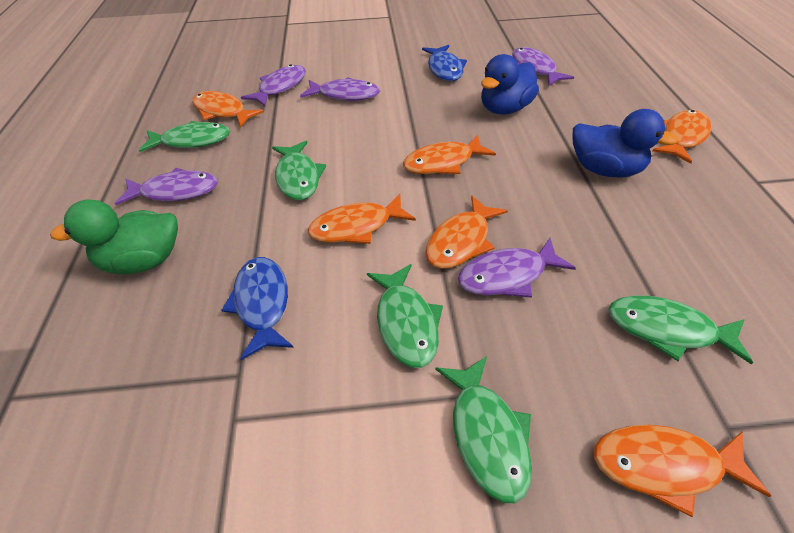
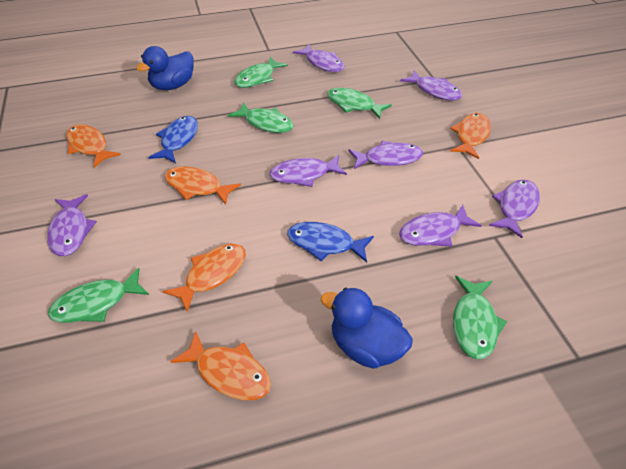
green duck: 1 -> 0
orange fish: 6 -> 5
purple fish: 5 -> 7

